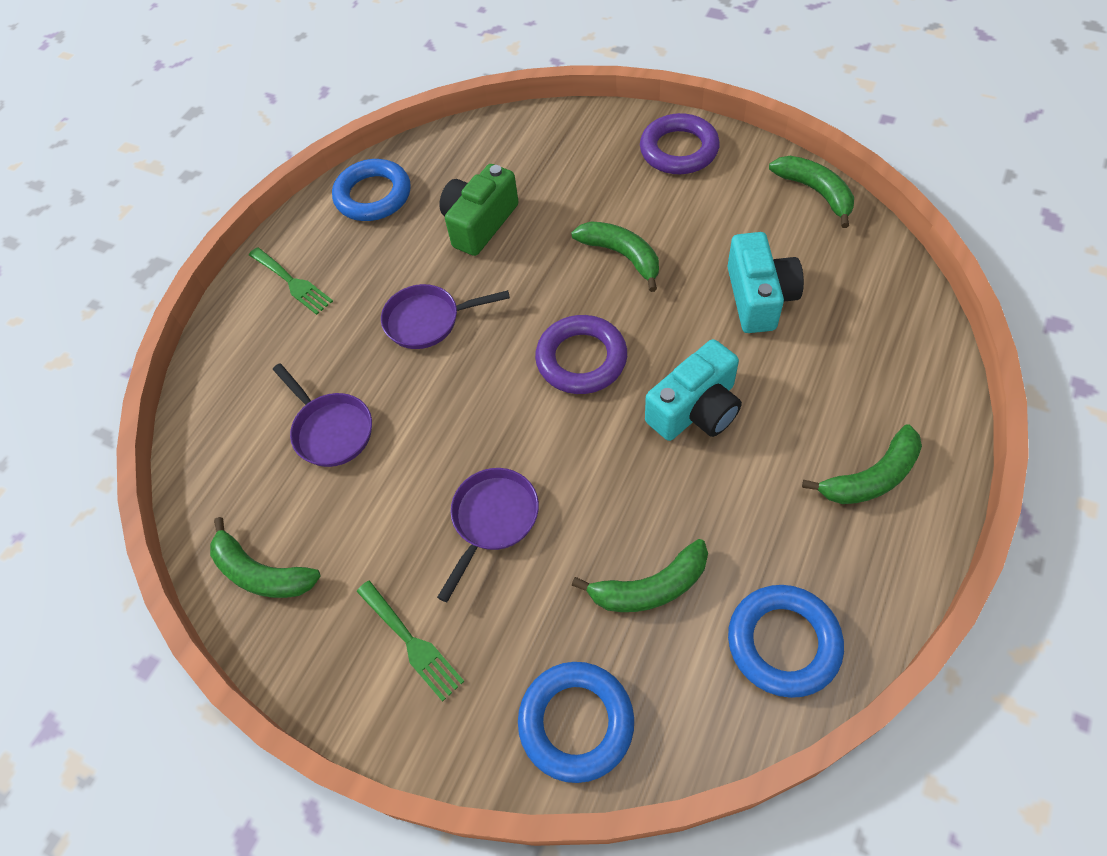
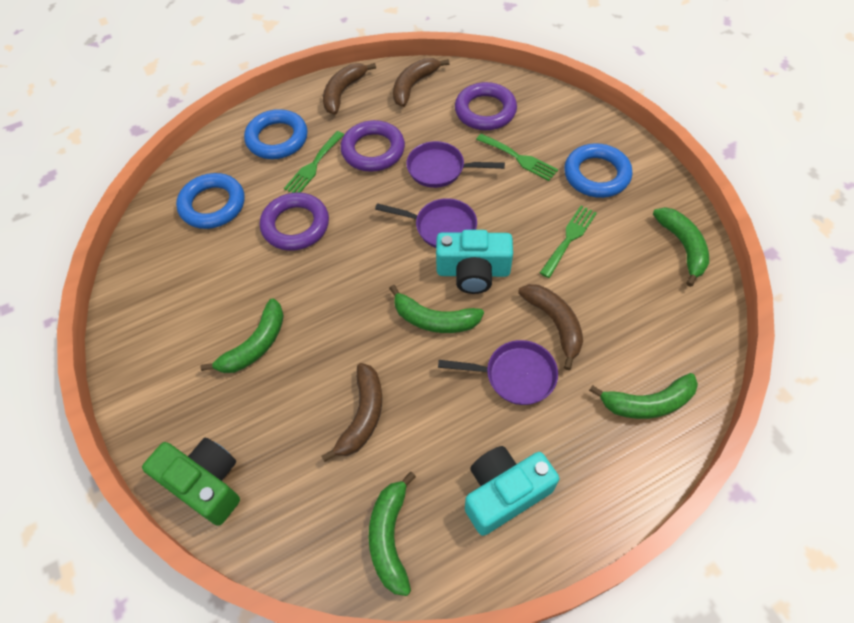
brown banana: 0 -> 4
green fork: 2 -> 3
purple ring: 2 -> 3

